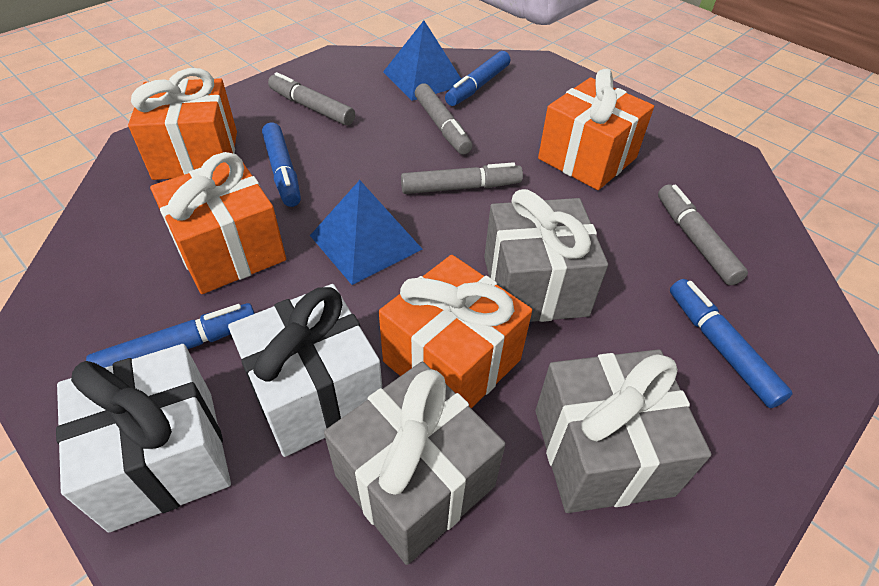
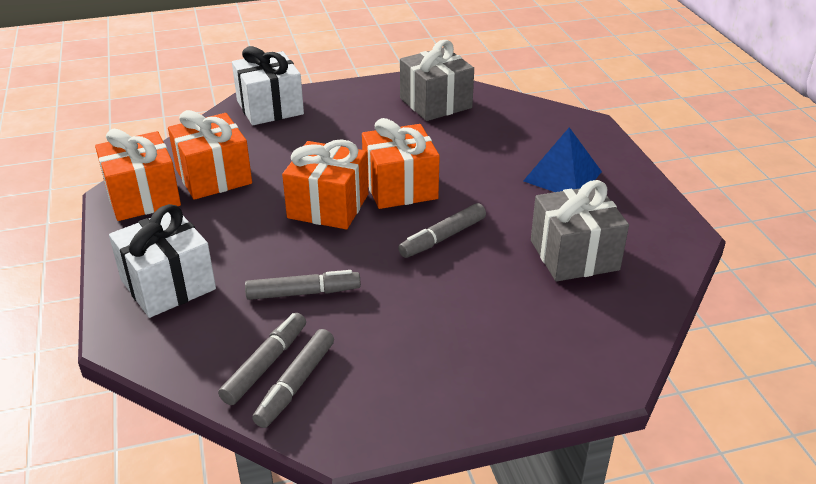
blue marker: 4 -> 0
blue pyramid: 2 -> 1
grey gift: 3 -> 2

